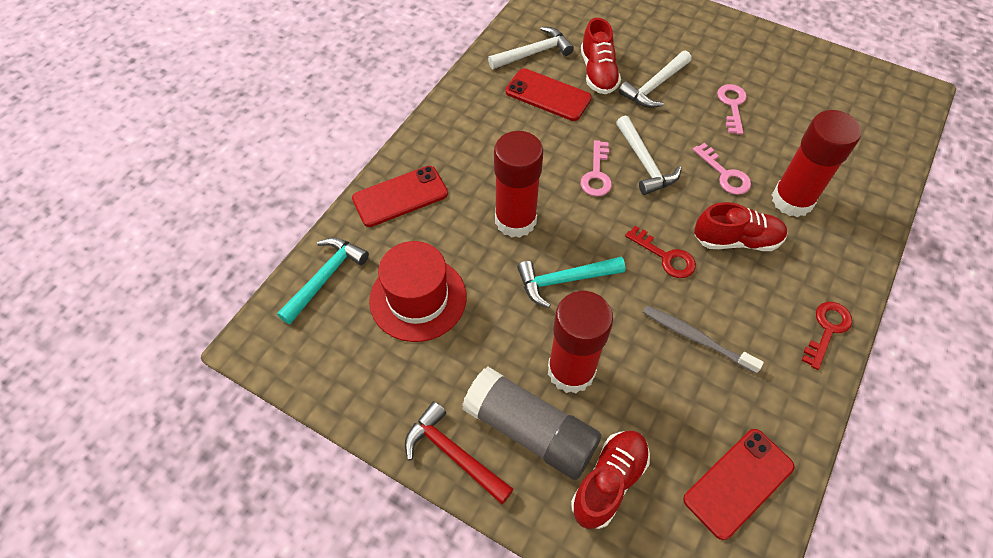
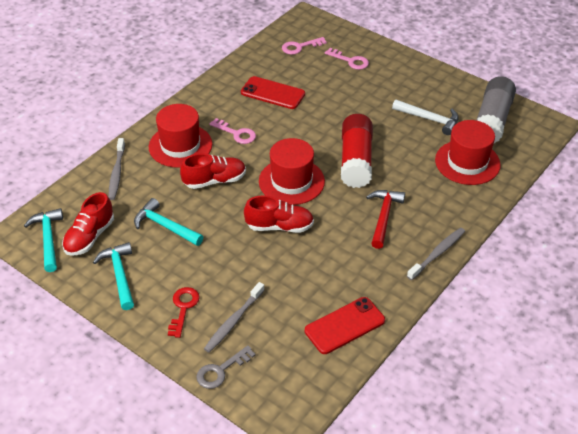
grey key: 0 -> 1
grey toothbrush: 1 -> 3
red glue stick: 3 -> 1
red hat: 1 -> 3
red key: 2 -> 1
red phone: 3 -> 2
turquoise hammer: 2 -> 3
white hammer: 3 -> 1

